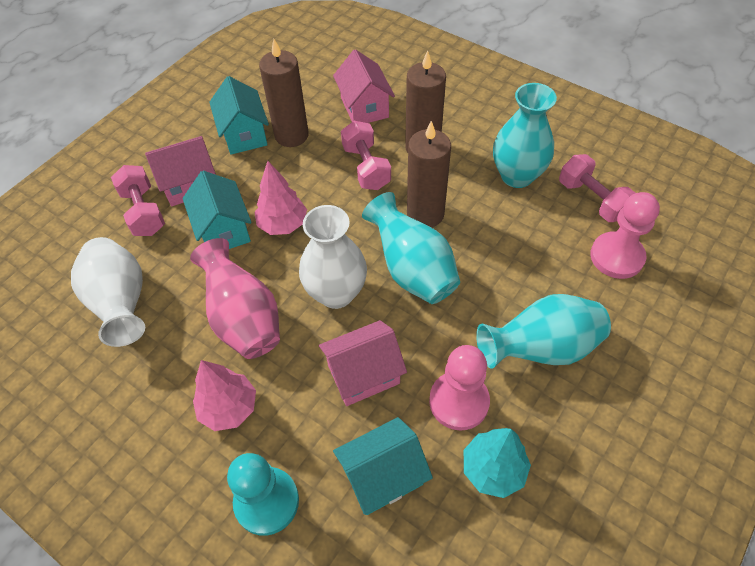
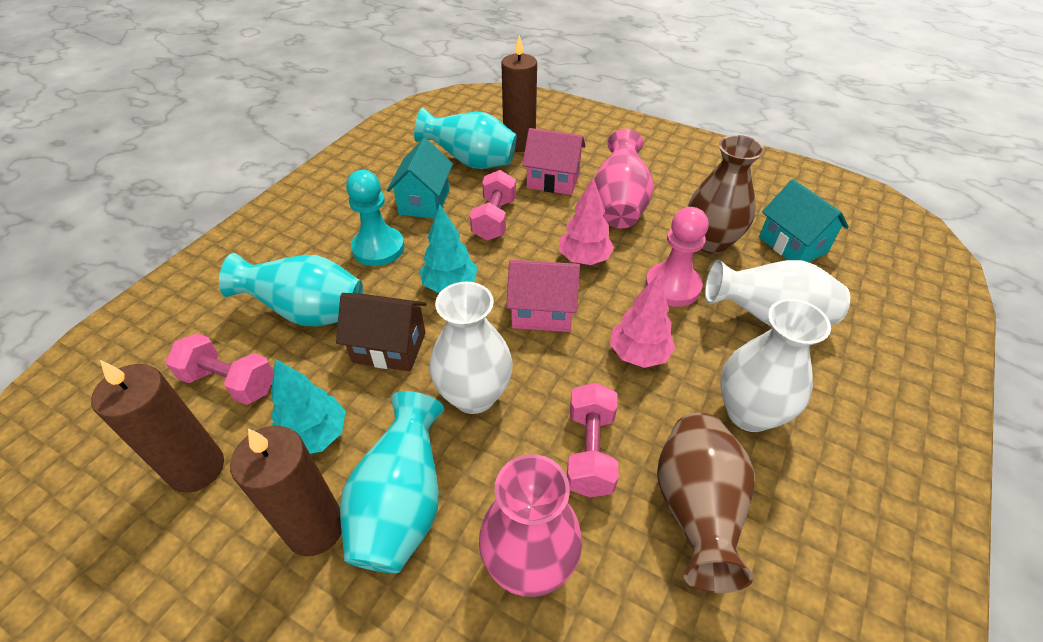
brown house: 0 -> 1
brown vase: 0 -> 2
pink house: 3 -> 2
pink pawn: 2 -> 1
pink vase: 1 -> 2
turquoise house: 3 -> 2
turquoise tree: 1 -> 2
white vase: 2 -> 3

